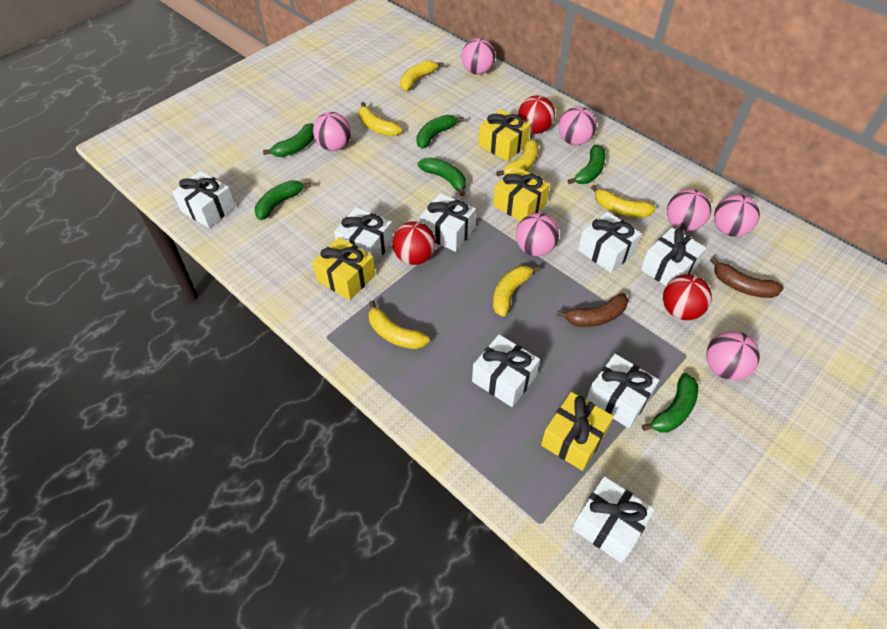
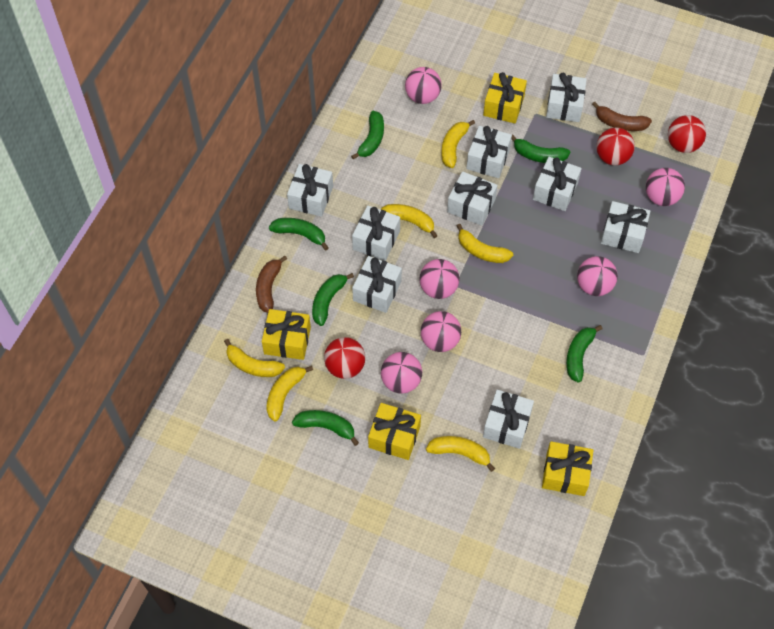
pink ball: 7 -> 6
white gift: 8 -> 9

